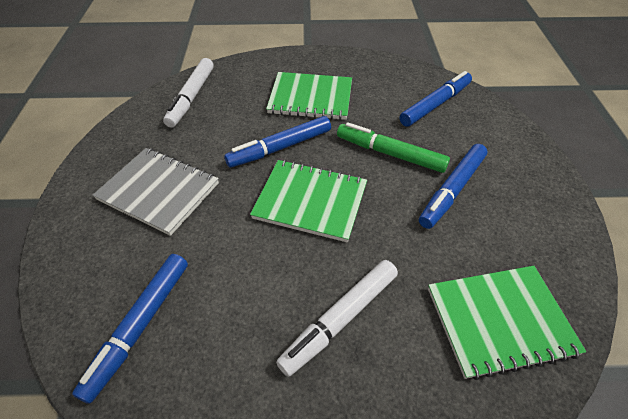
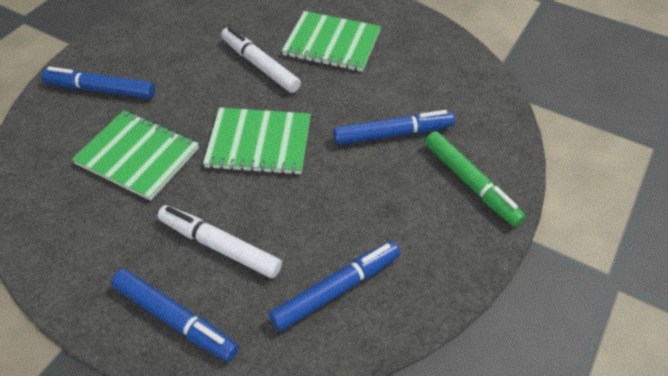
grey notebook: 1 -> 0

